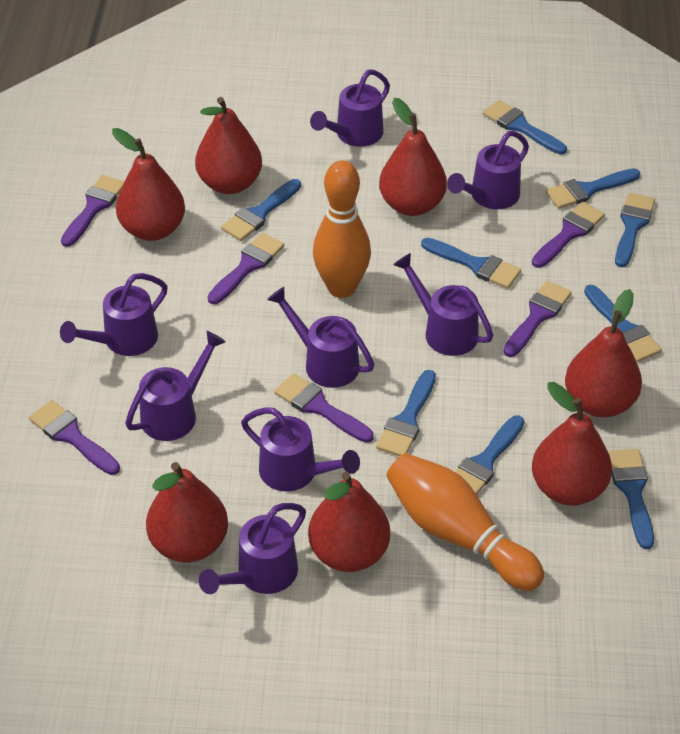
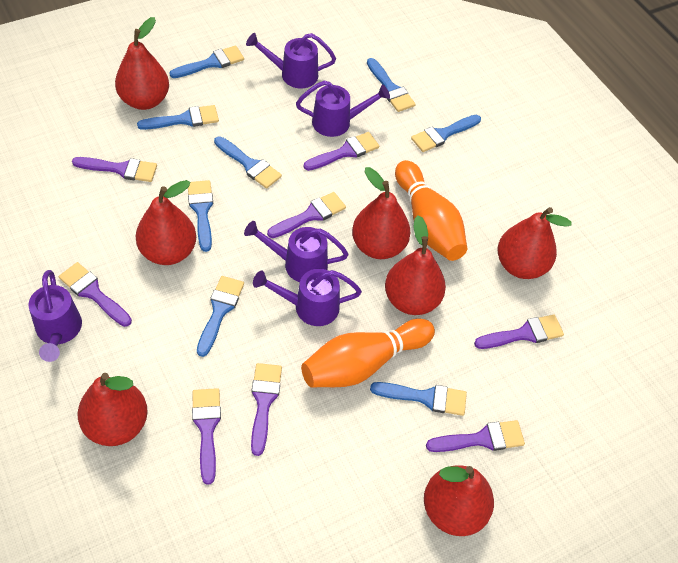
blue brush: 9 -> 8
purple brush: 6 -> 8
purple watering can: 8 -> 5

